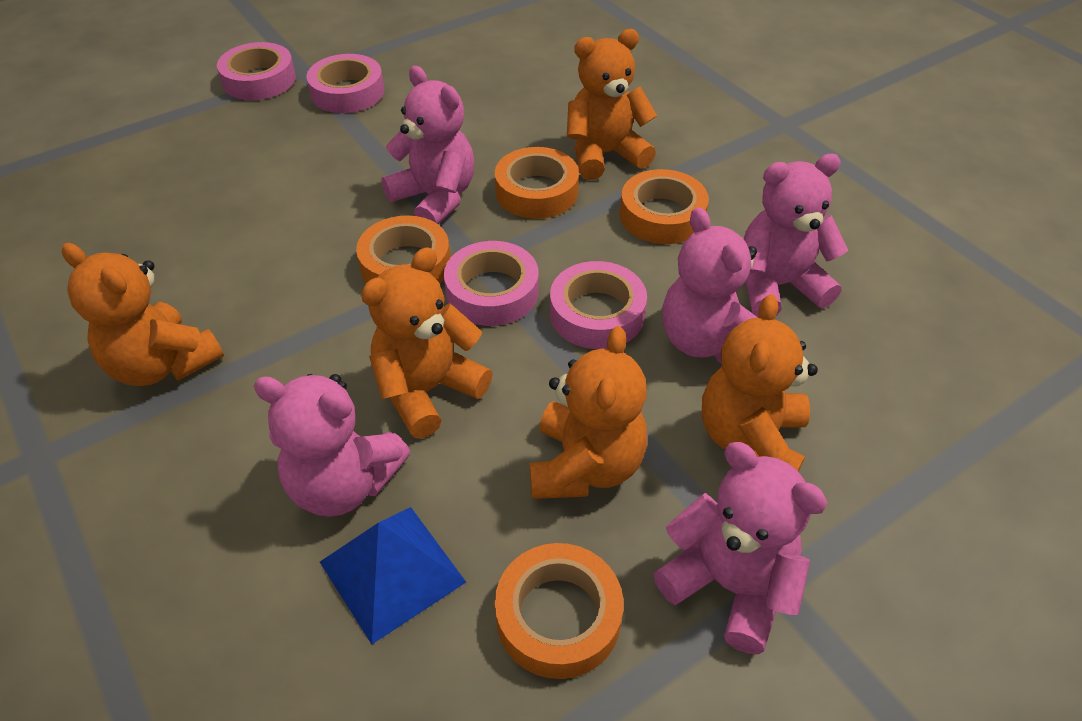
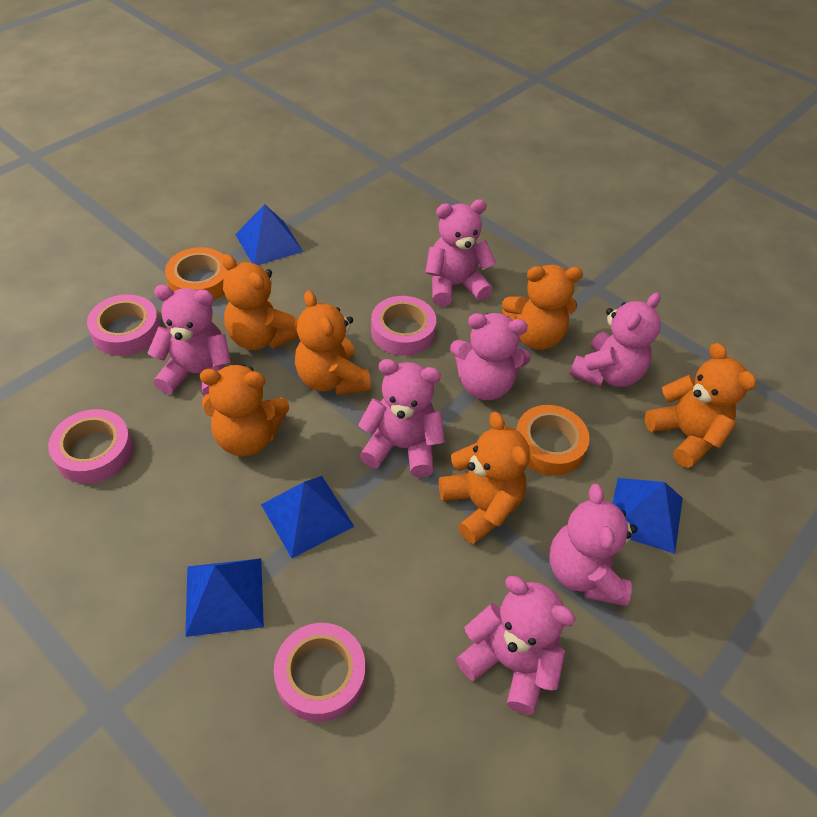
blue pyramid: 1 -> 4
orange tape: 4 -> 2
orange teddy bear: 5 -> 6
pink teddy bear: 5 -> 7

